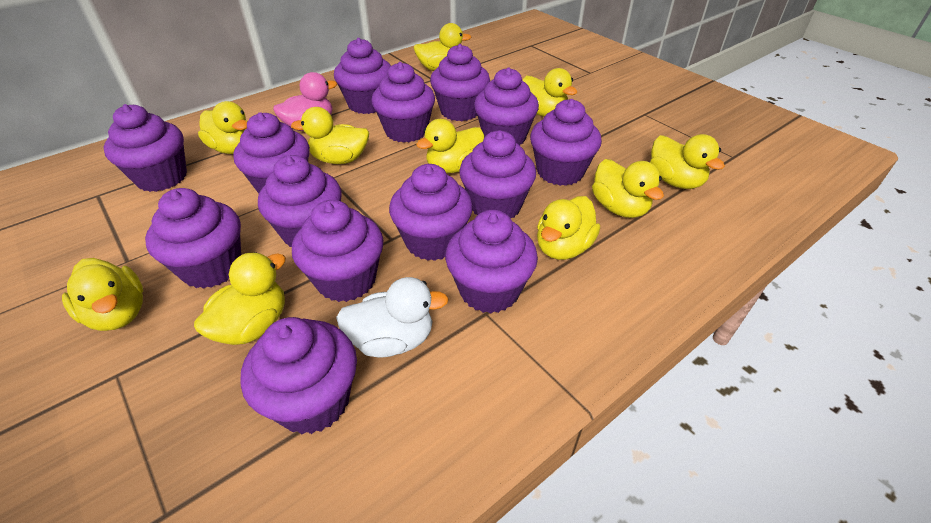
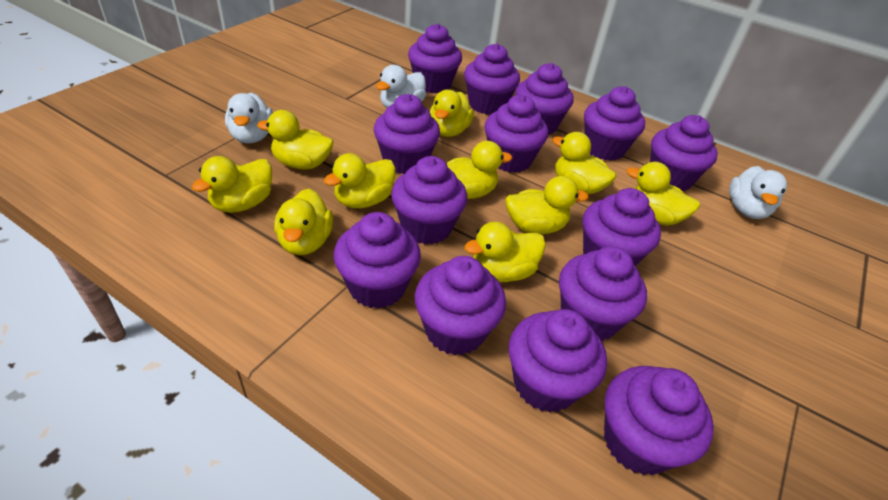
pink duck: 1 -> 0
white duck: 1 -> 3

